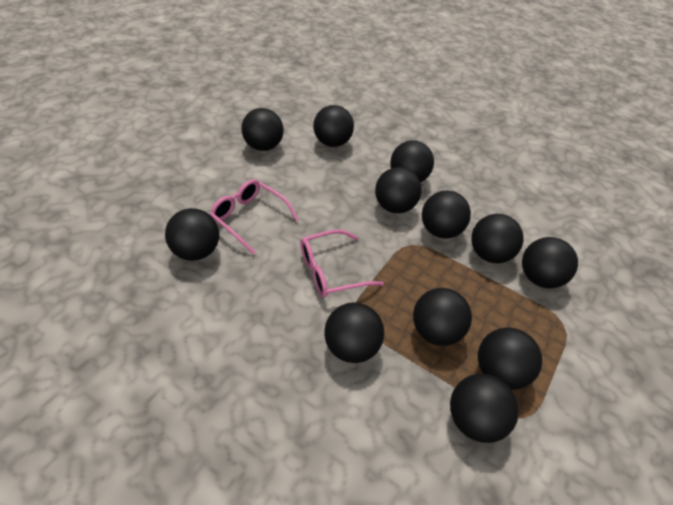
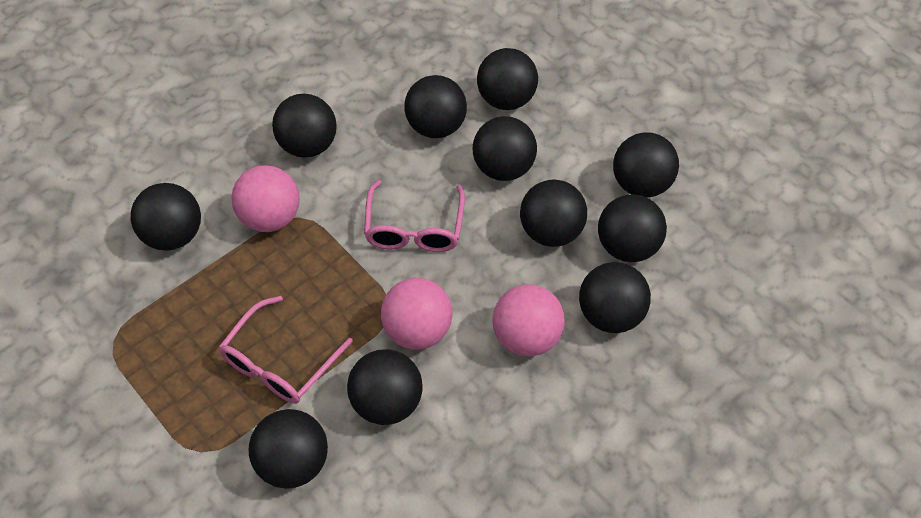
black ball: 12 -> 11
pink ball: 0 -> 3

